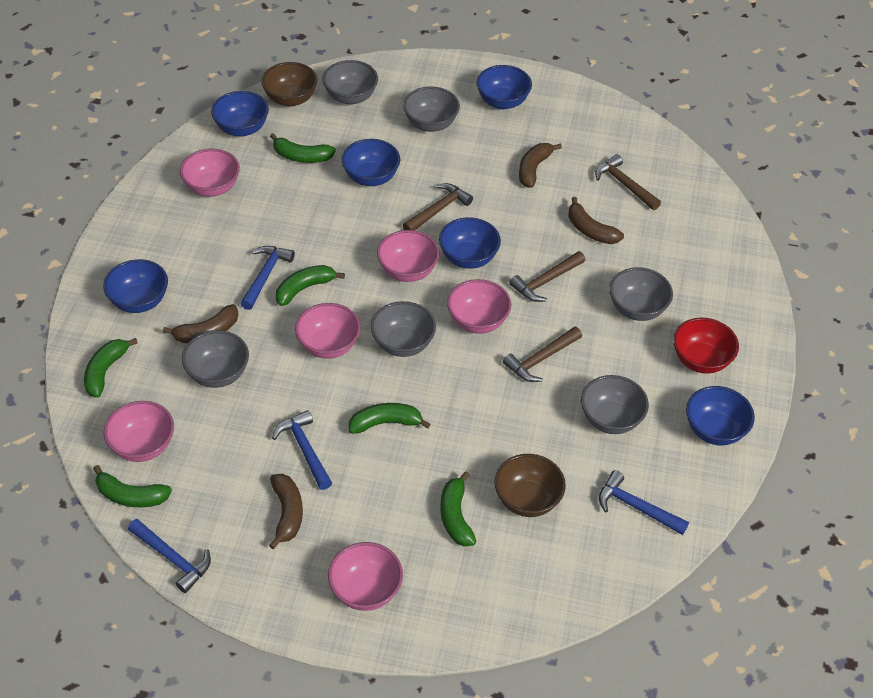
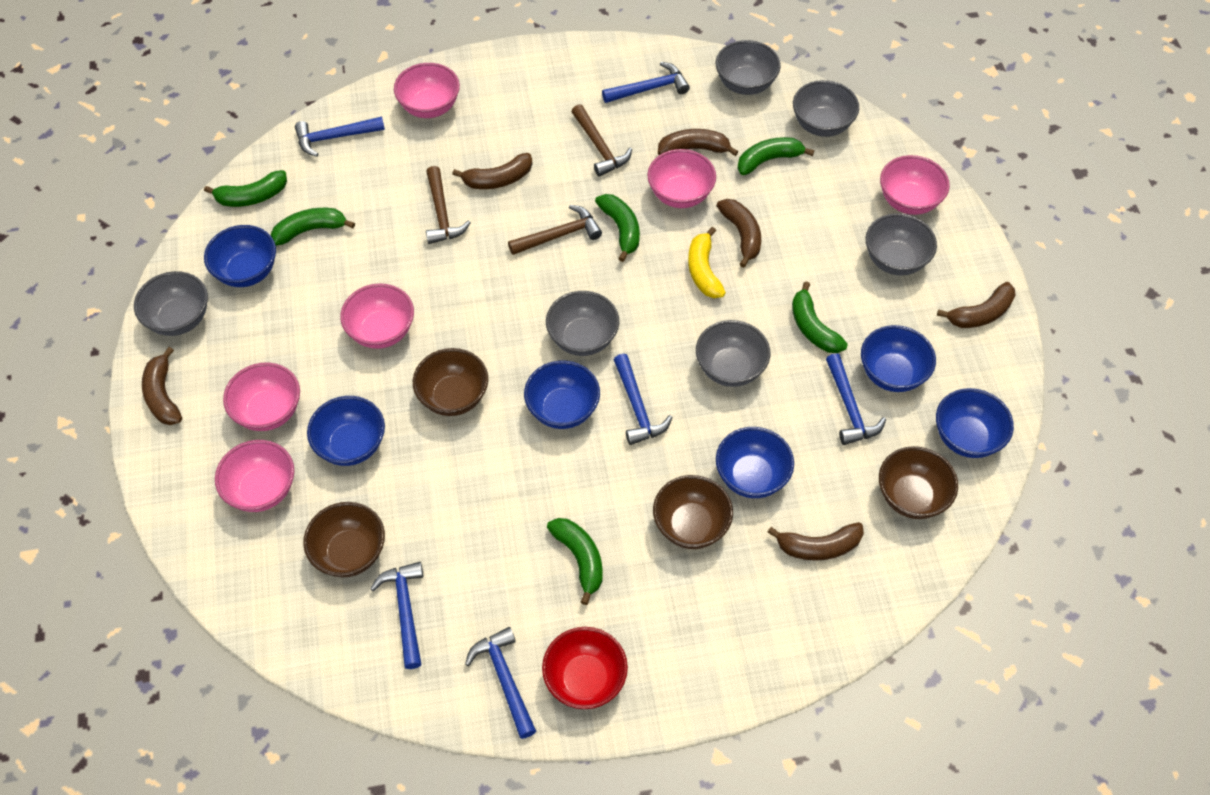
blue hammer: 4 -> 6
brown banana: 4 -> 6
brown bowl: 2 -> 4
brown hammer: 4 -> 3
yellow banana: 0 -> 1

